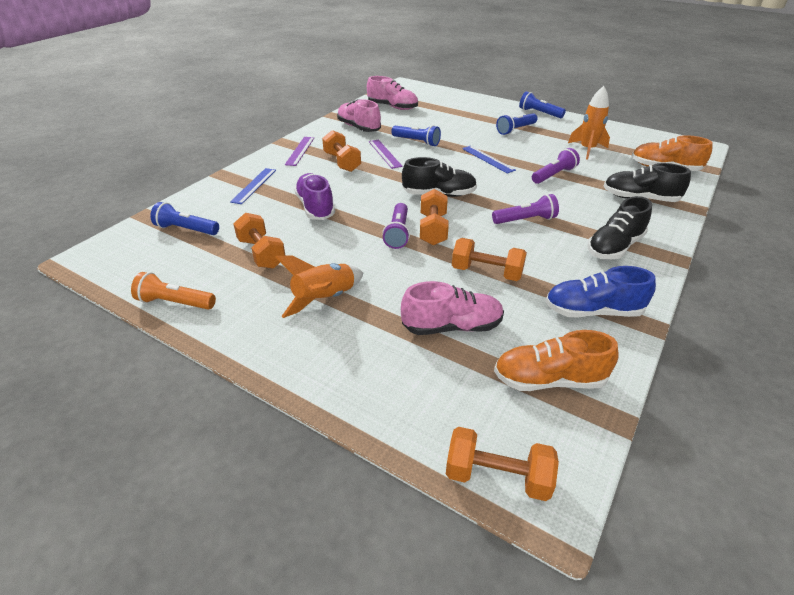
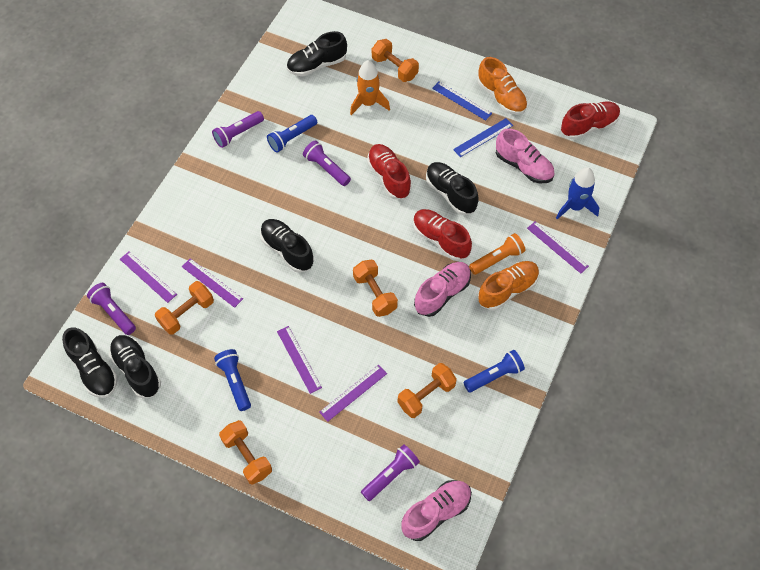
black shoe: 3 -> 5
blue flashlight: 4 -> 3
blue rocket: 0 -> 1
blue shoe: 1 -> 0
orange rocket: 2 -> 1
purple flashlight: 3 -> 4
purple ruler: 2 -> 5
purple shoe: 1 -> 0
red shoe: 0 -> 3

